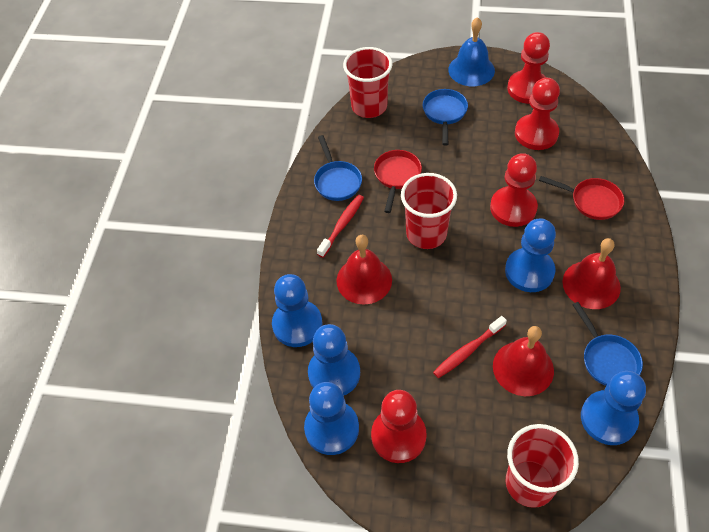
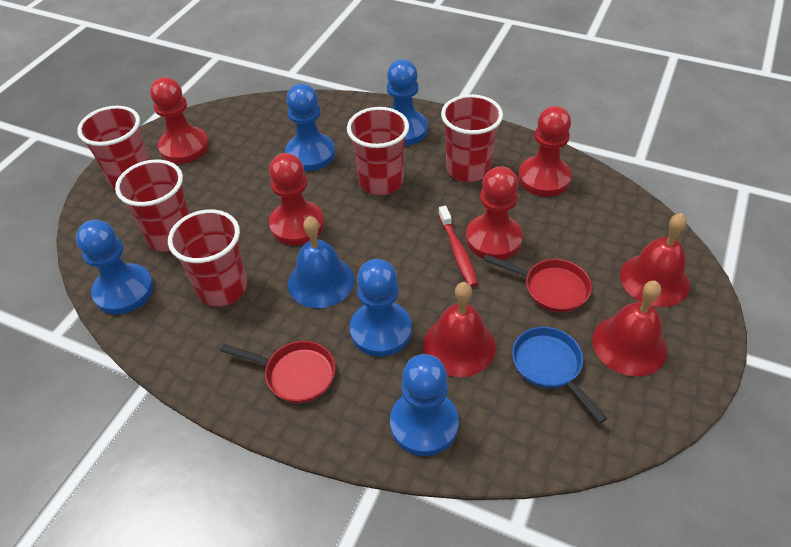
blue pan: 3 -> 1
red cup: 3 -> 5
red toothbrush: 2 -> 1

